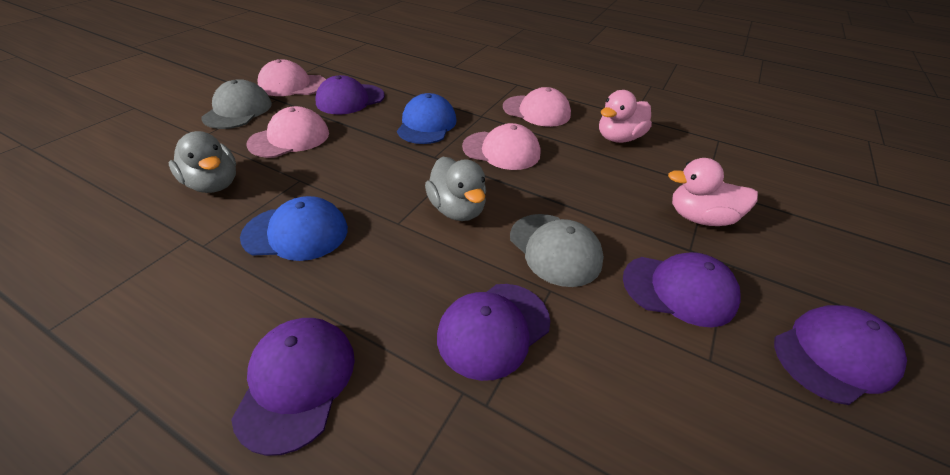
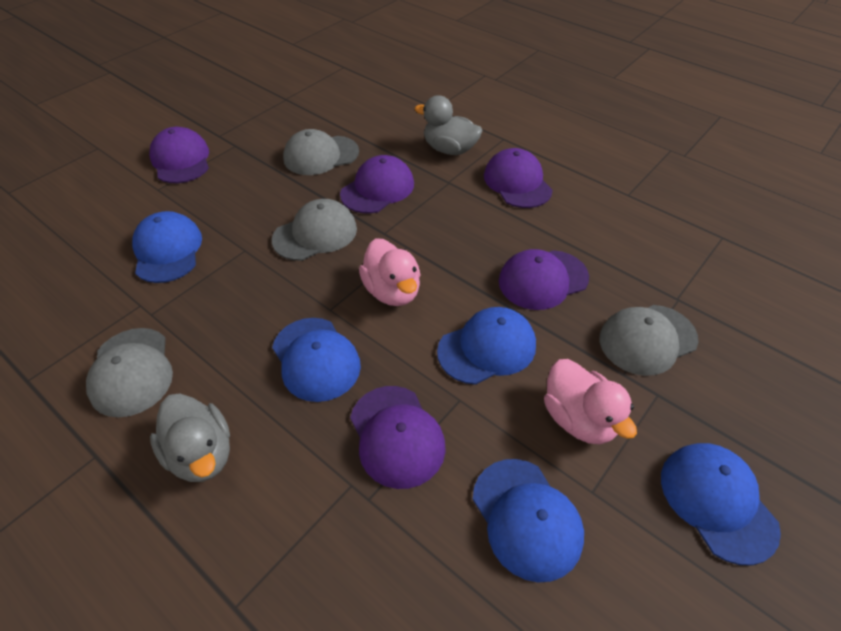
blue cap: 2 -> 5
grey cap: 2 -> 4
pink cap: 4 -> 0

